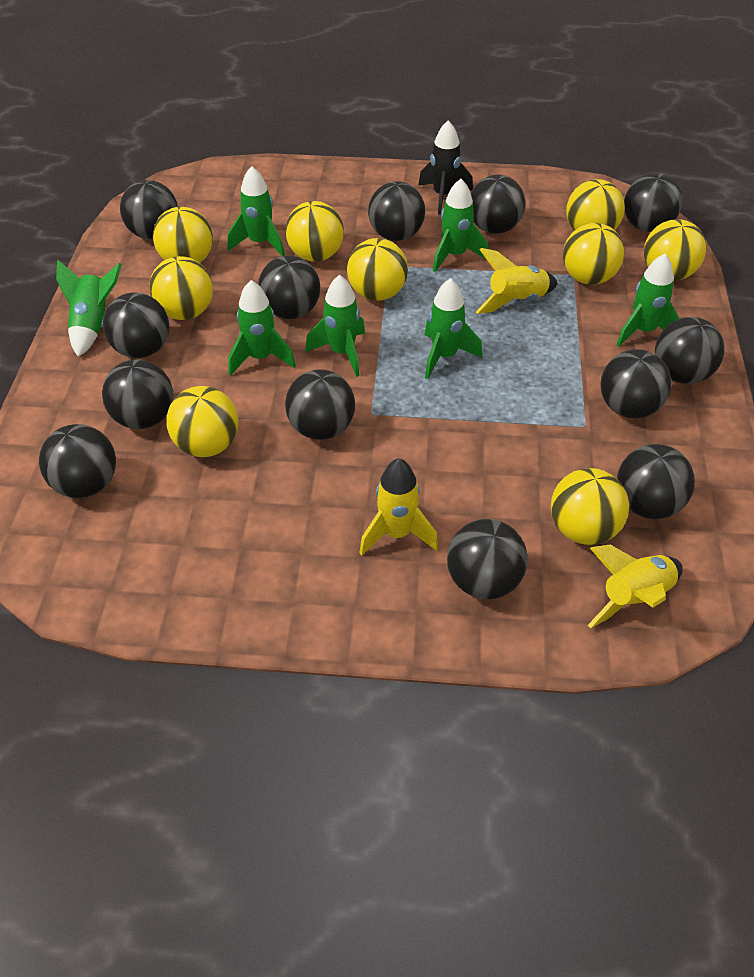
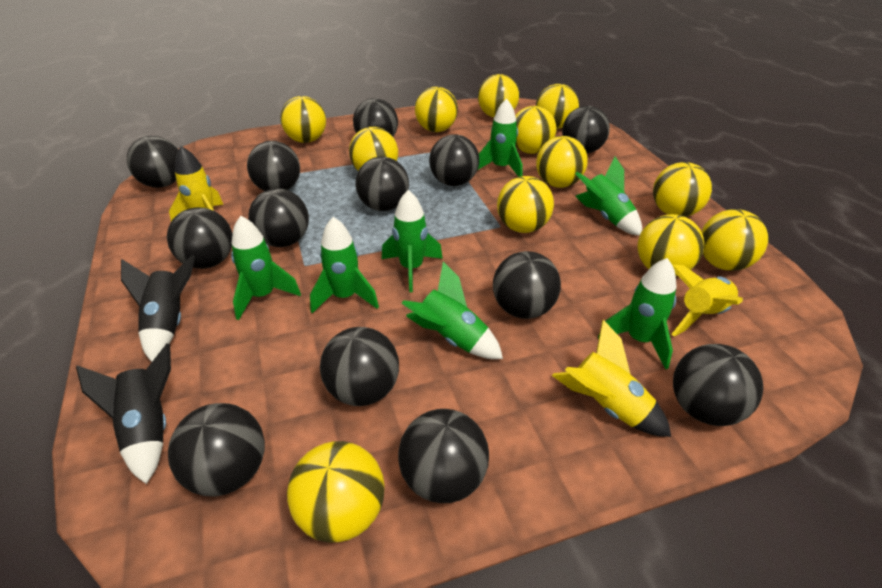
black rocket: 1 -> 2
yellow ball: 9 -> 12

